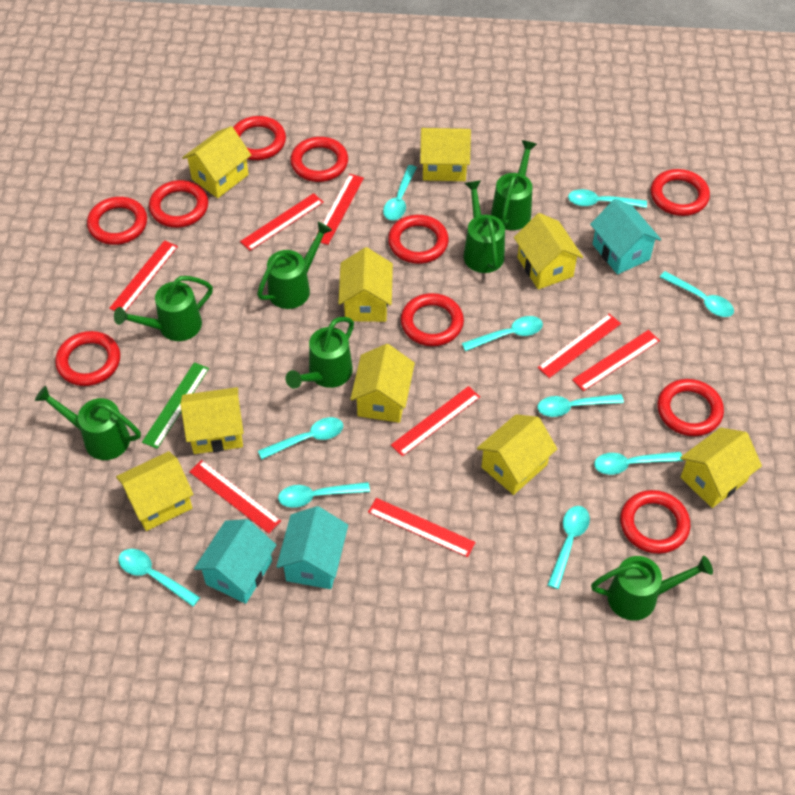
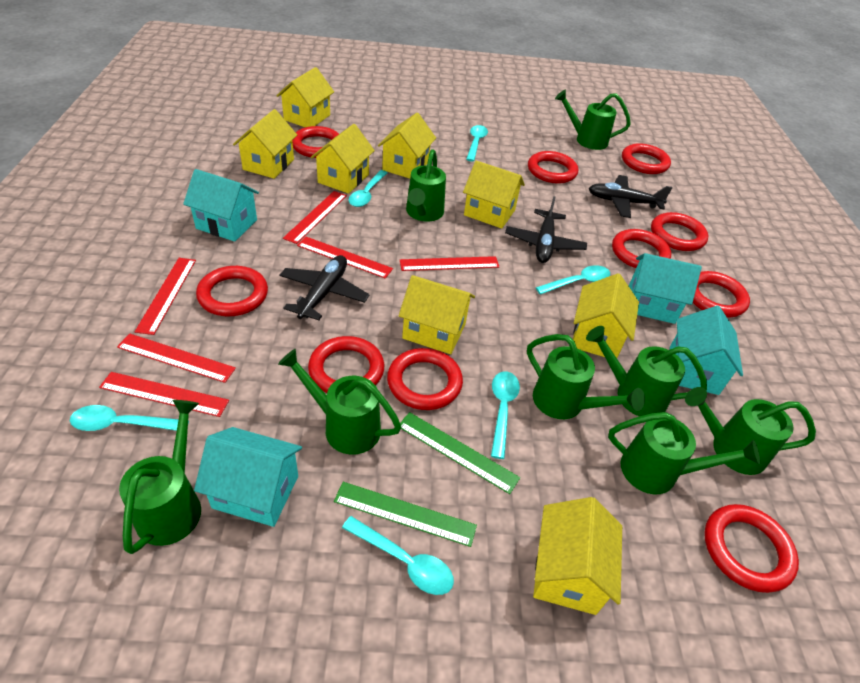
black plane: 0 -> 3
green ruler: 1 -> 2
green watering can: 7 -> 8
red ruler: 8 -> 6
turquoise house: 3 -> 4
turquoise spoon: 10 -> 6
yellow house: 9 -> 8

